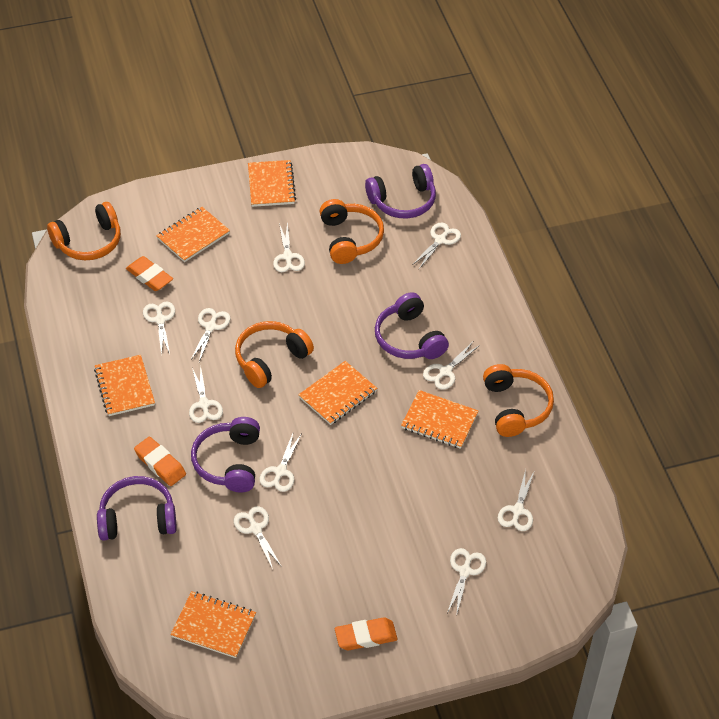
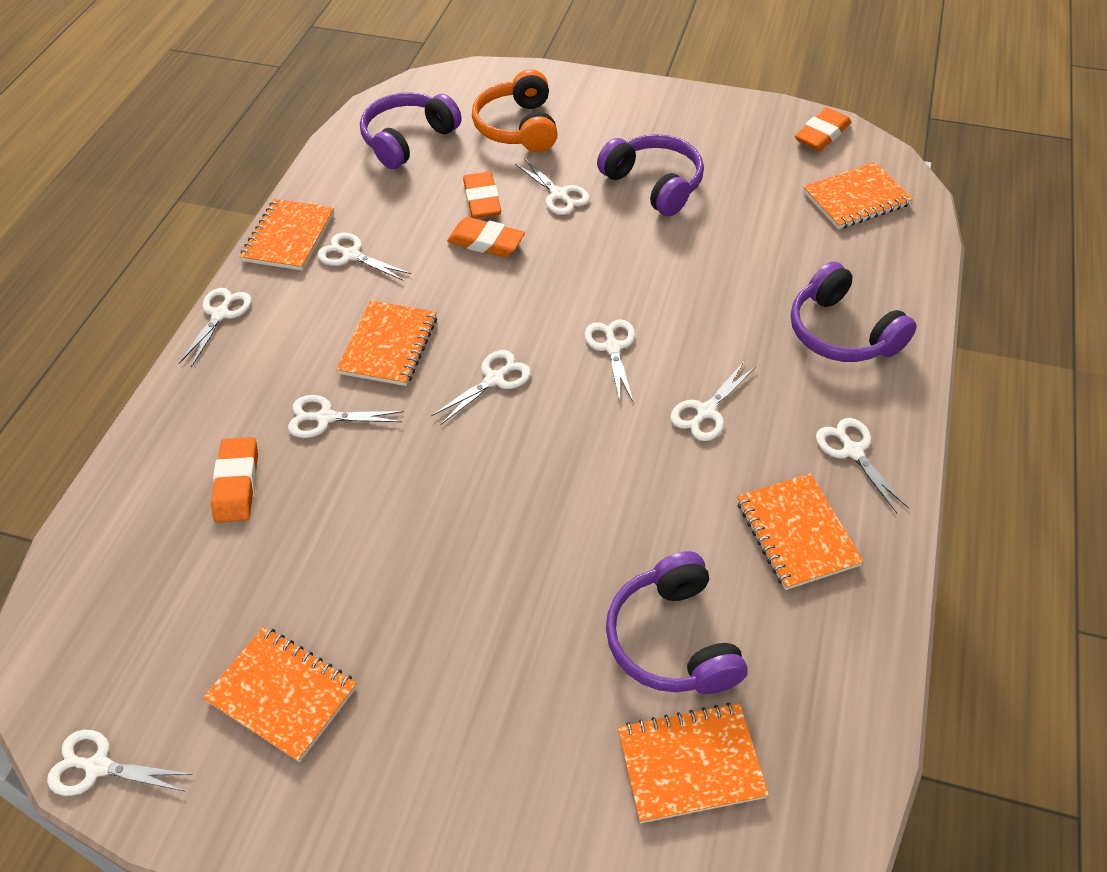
orange eraser: 3 -> 4
orange headphones: 4 -> 1
white scissors: 10 -> 9

